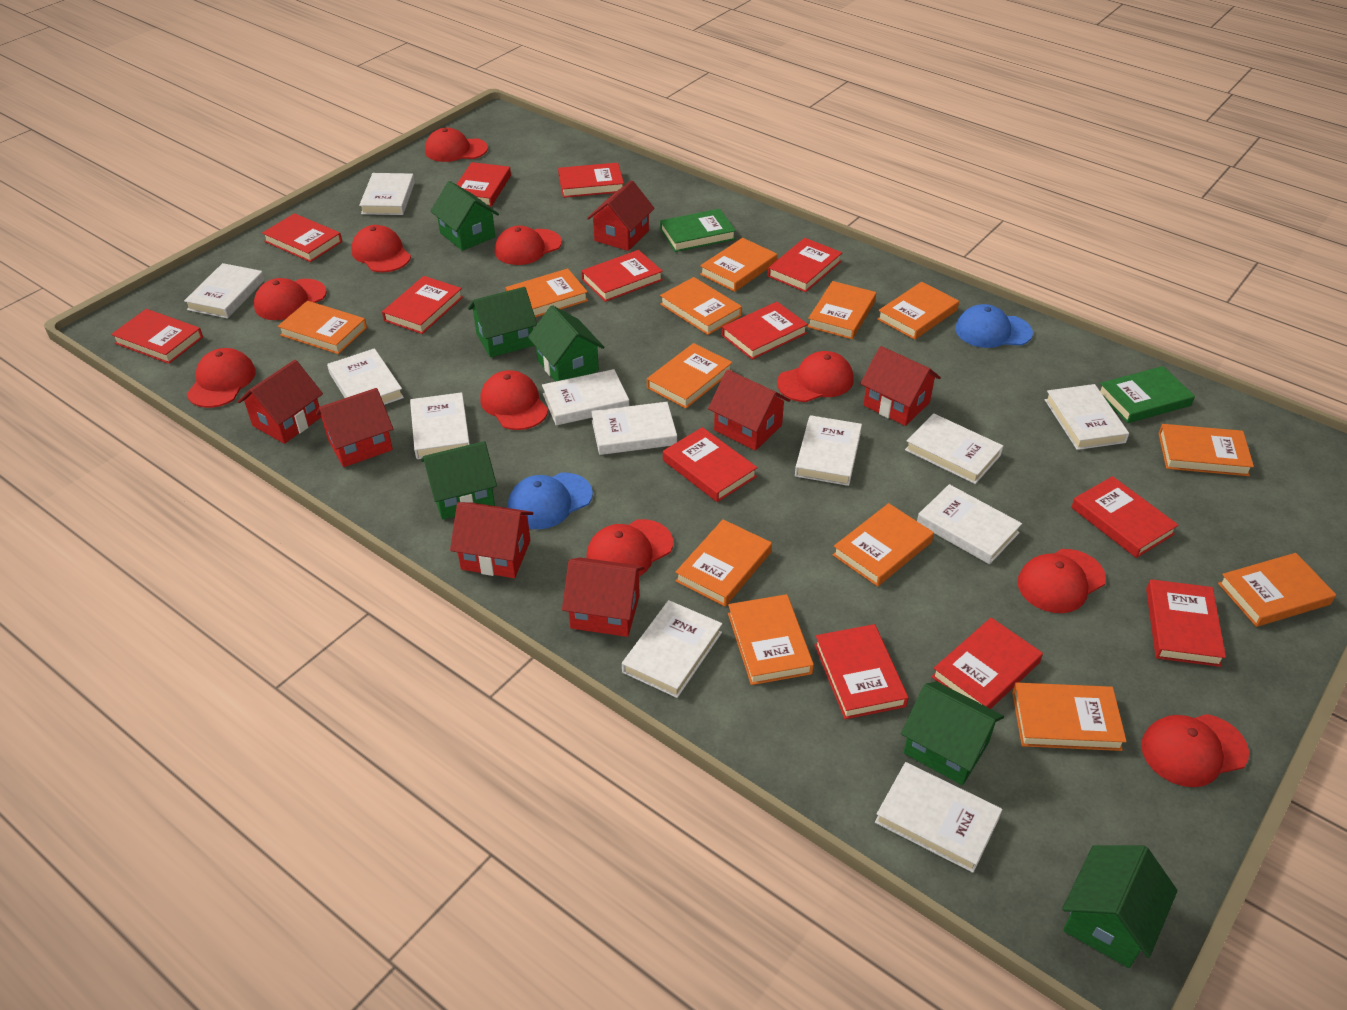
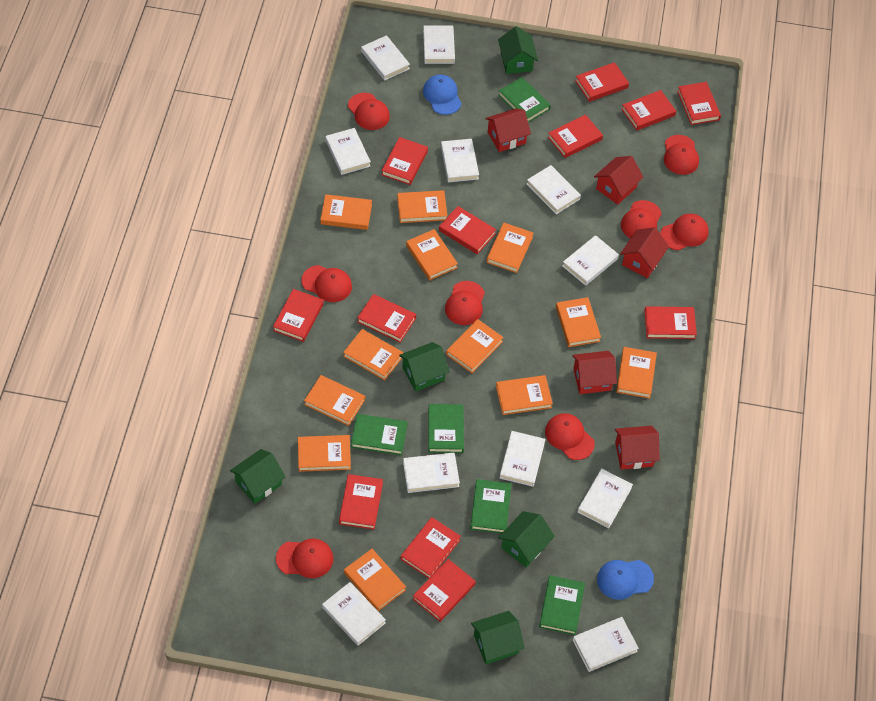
green book: 2 -> 5
green house: 6 -> 5
orange book: 13 -> 12
red book: 13 -> 12
red cap: 10 -> 8
red house: 7 -> 5
white book: 12 -> 11

